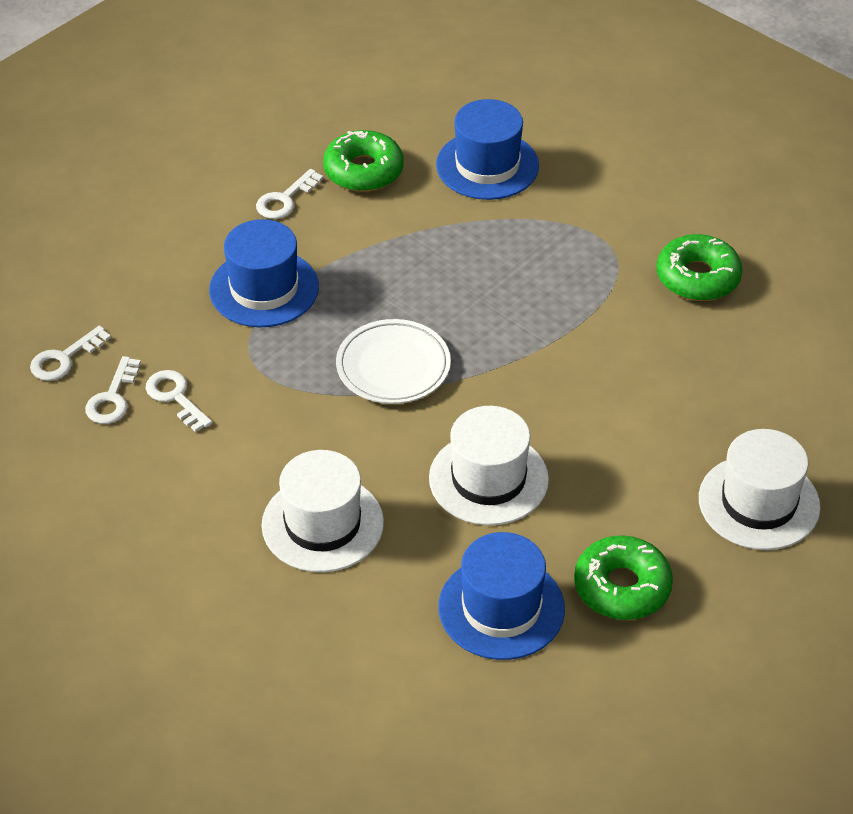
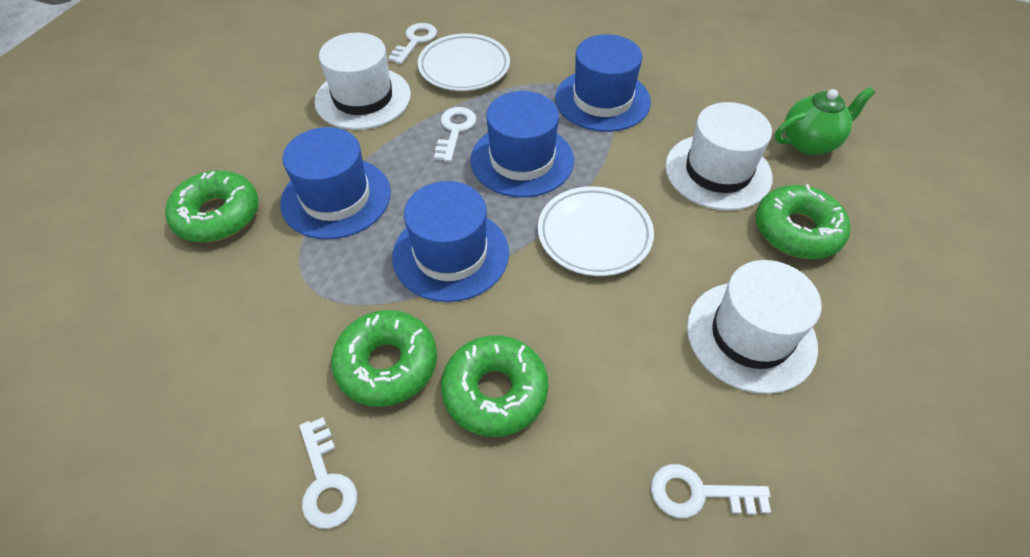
blue hat: 3 -> 4
green donut: 3 -> 4
green teapot: 0 -> 1
white plate: 1 -> 2

